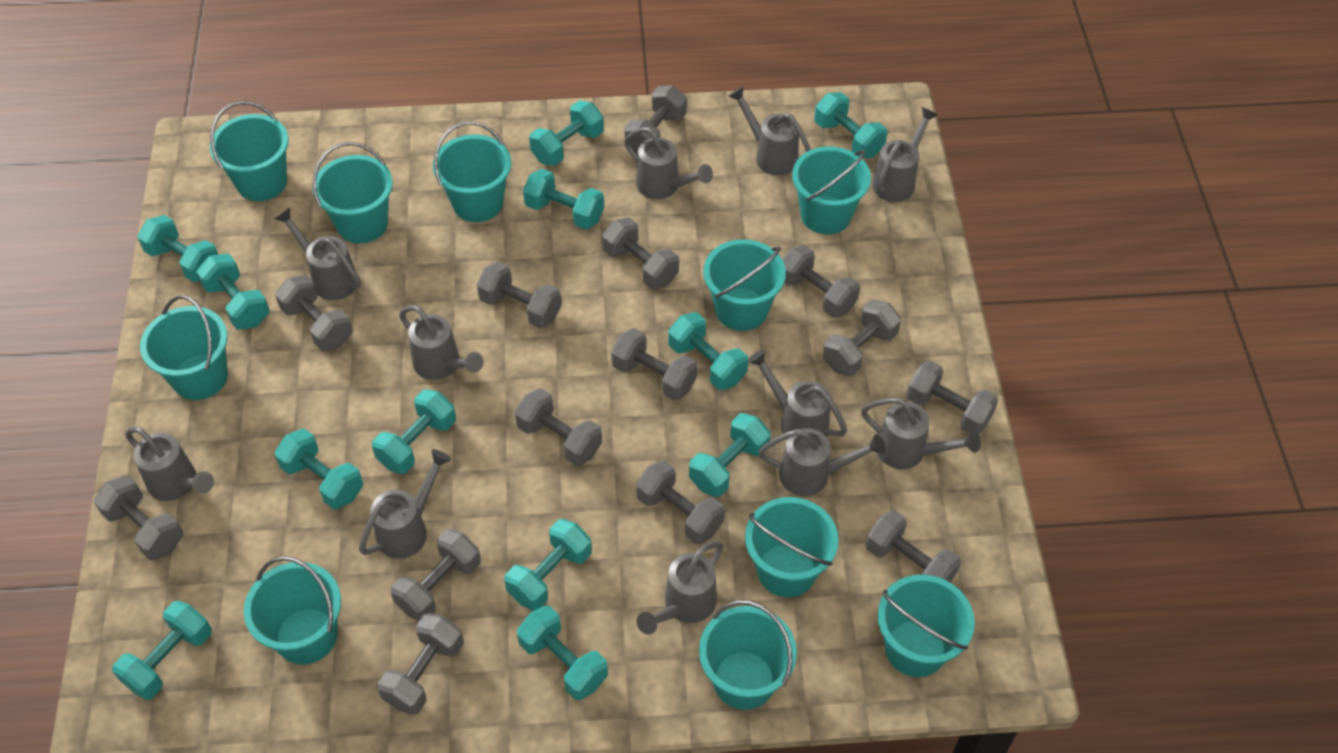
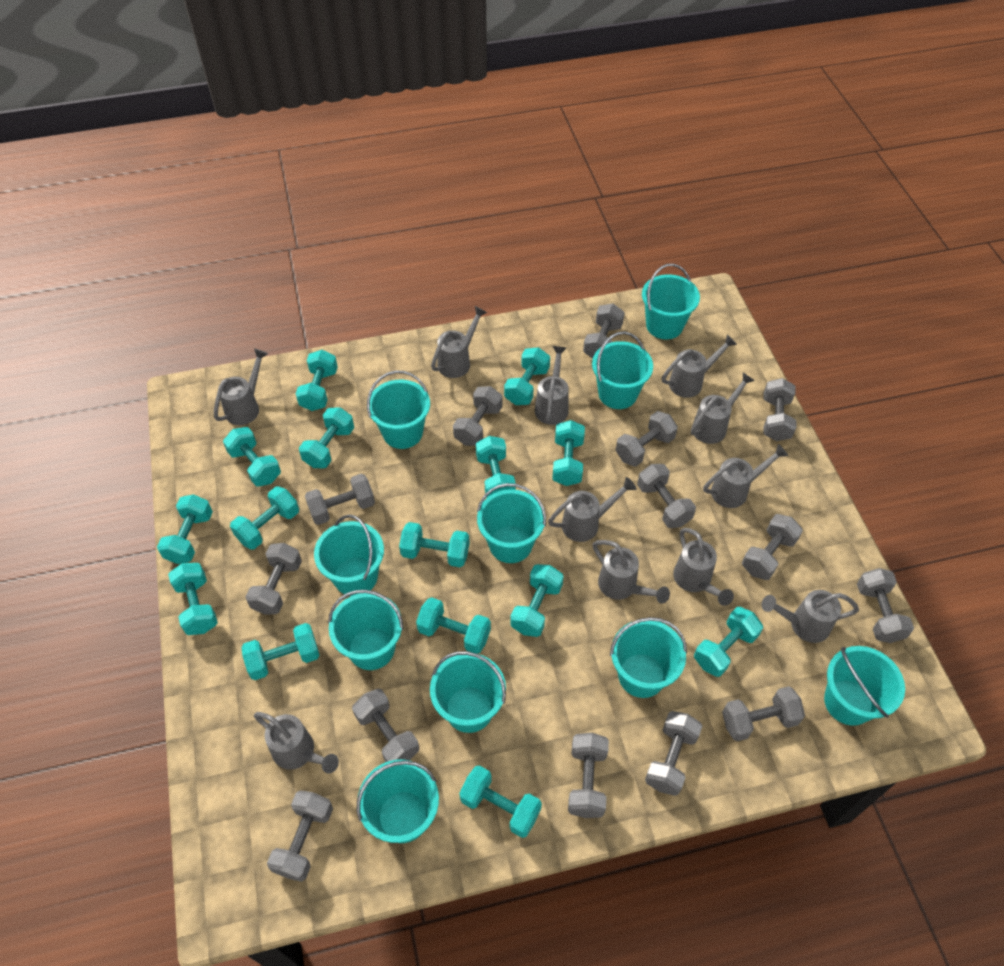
turquoise dumbbell: 12 -> 15

